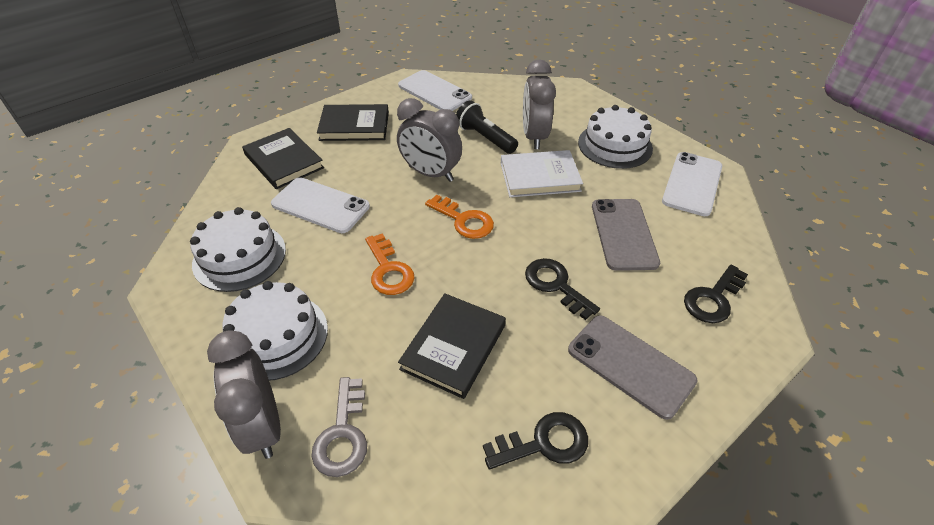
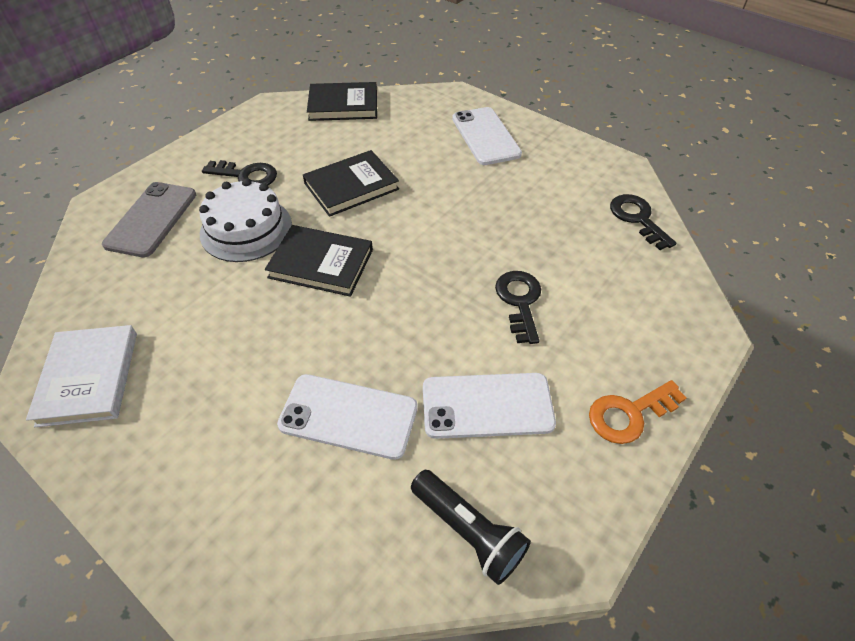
grey clock: 3 -> 0
grey key: 1 -> 0
grey phone: 2 -> 1
orange key: 2 -> 1
white cake: 3 -> 1

